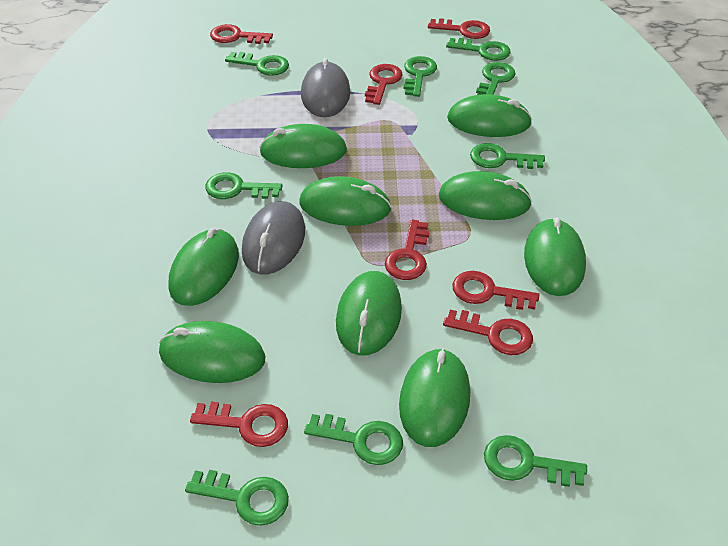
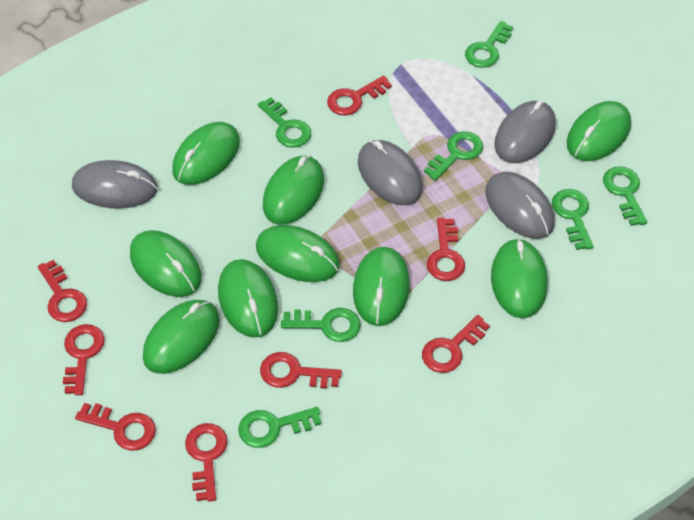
green key: 9 -> 7
grey mouse: 2 -> 4
red key: 7 -> 8

